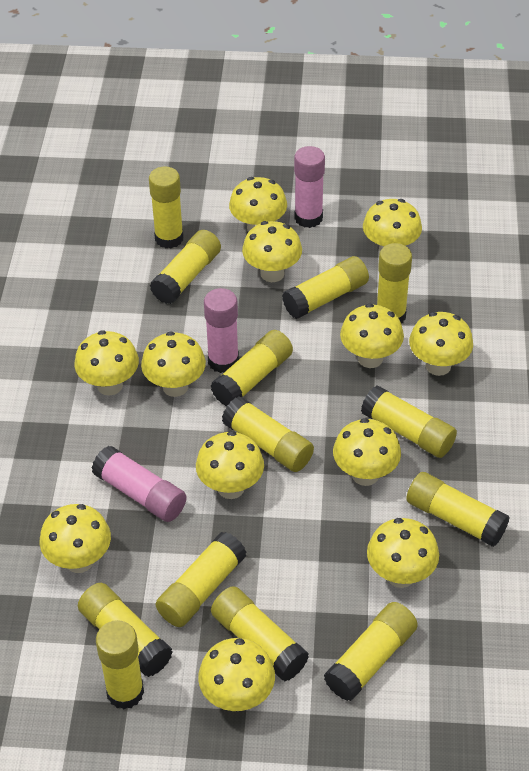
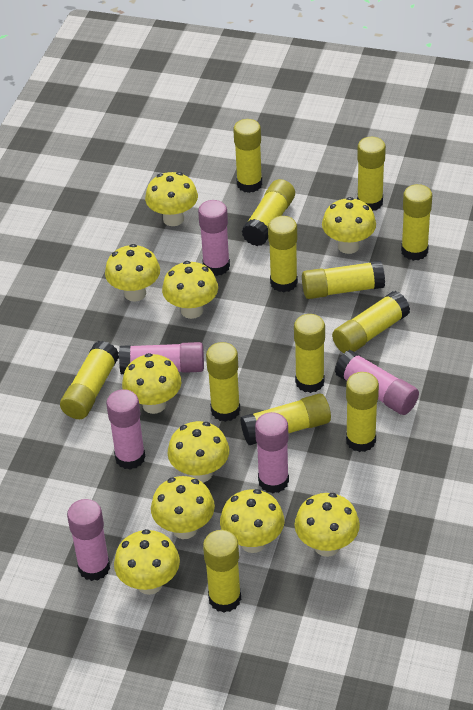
pink glue stick: 3 -> 6
yellow mushroom: 12 -> 10

